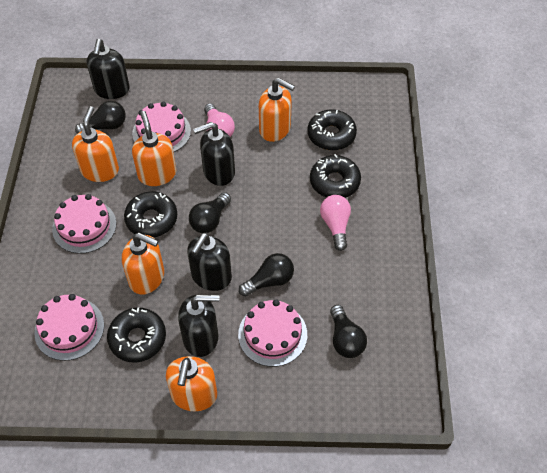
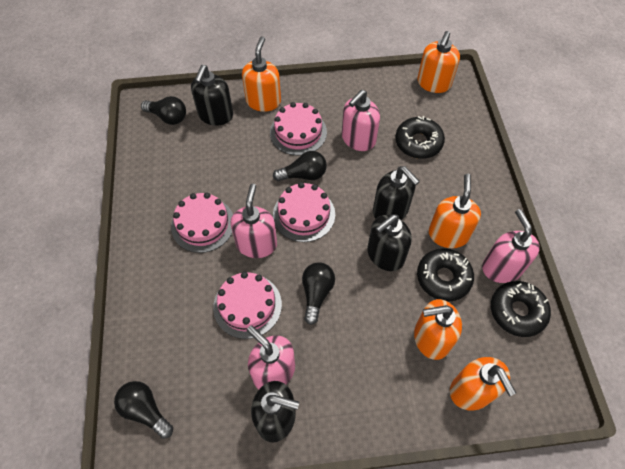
black donut: 4 -> 3
pink light bulb: 2 -> 0
pink soap dispenser: 0 -> 4

